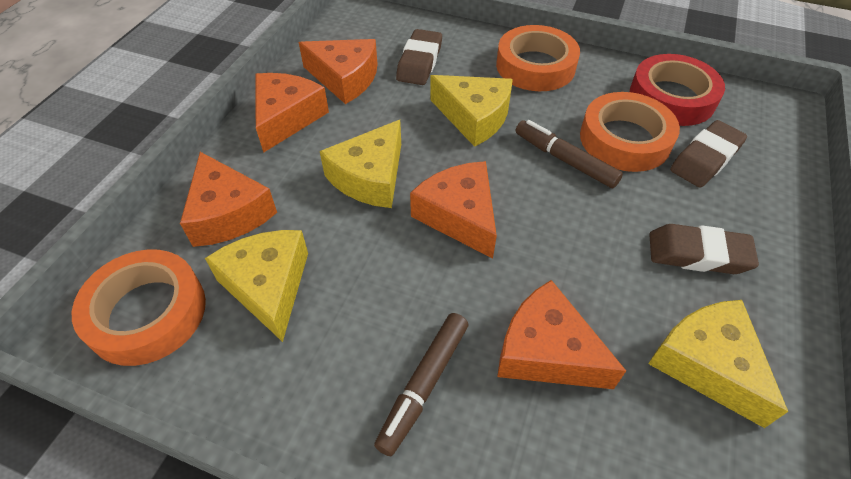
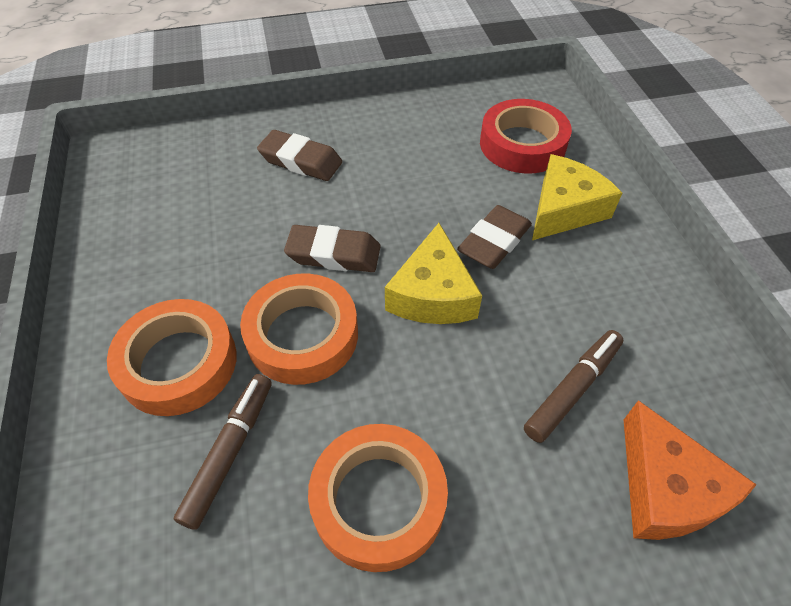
orange cheese: 5 -> 1
yellow cheese: 4 -> 2

